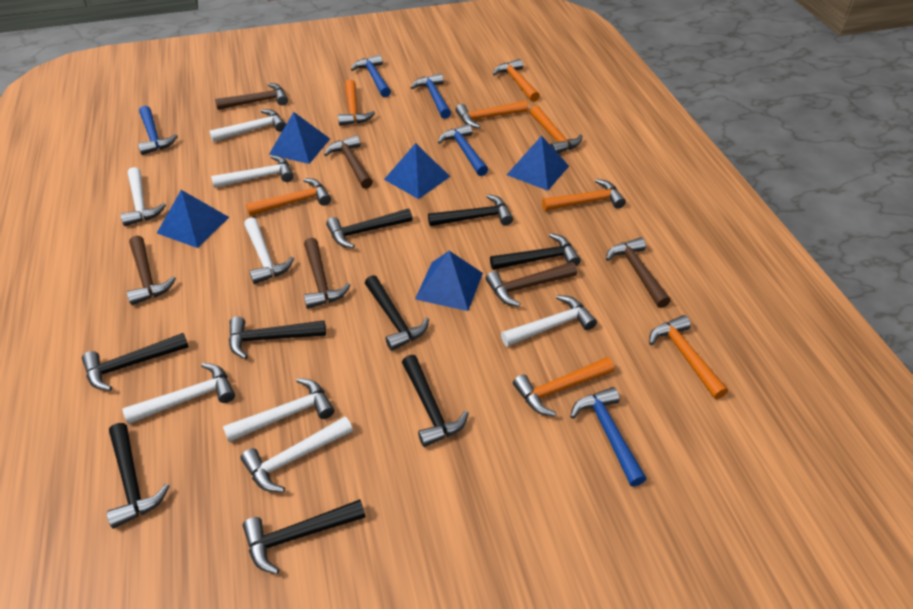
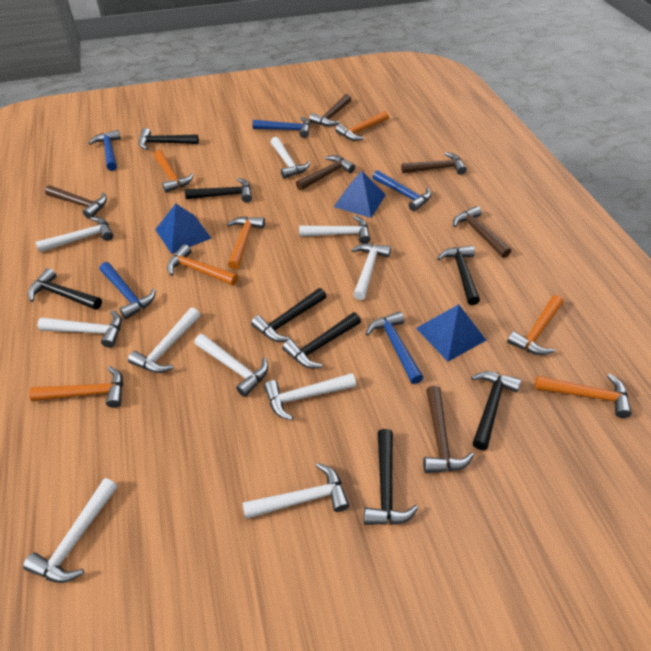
black hammer: 9 -> 8
blue pyramid: 5 -> 3
orange hammer: 8 -> 7
white hammer: 8 -> 10

